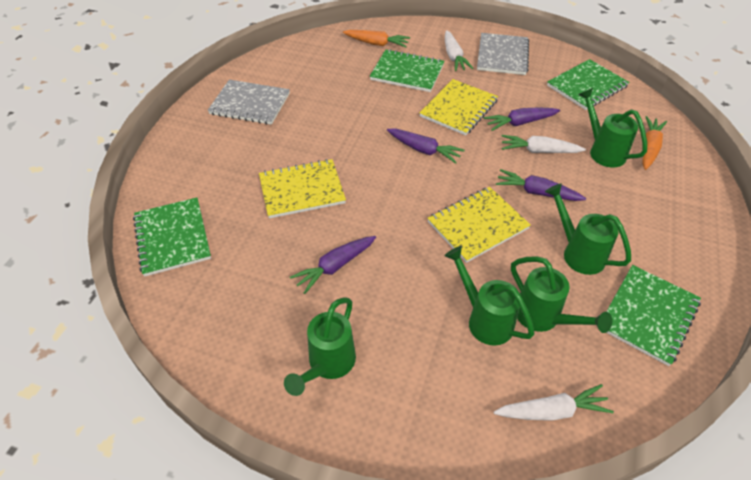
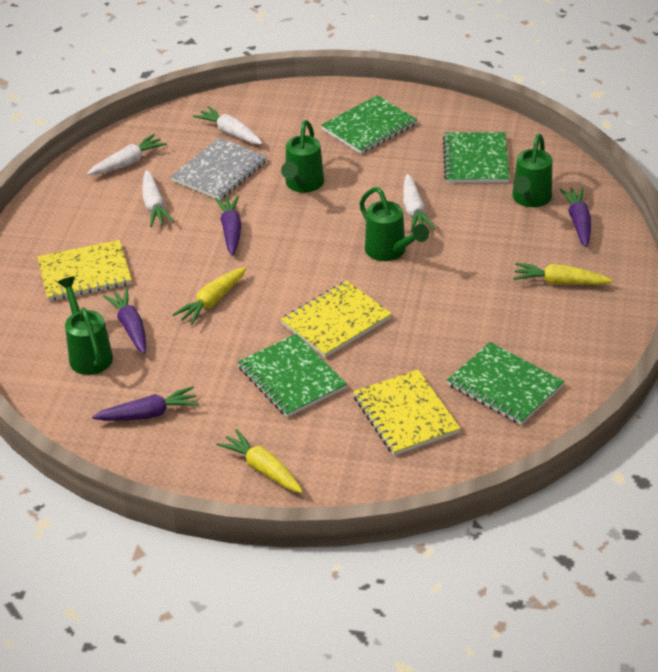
green watering can: 5 -> 4
grey notebook: 2 -> 1
orange carrot: 2 -> 0
white carrot: 3 -> 4
yellow carrot: 0 -> 3

